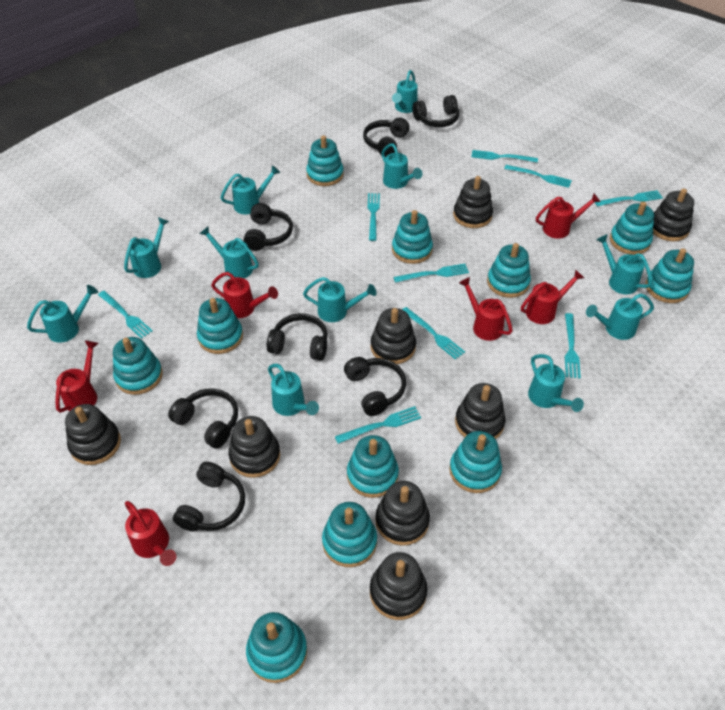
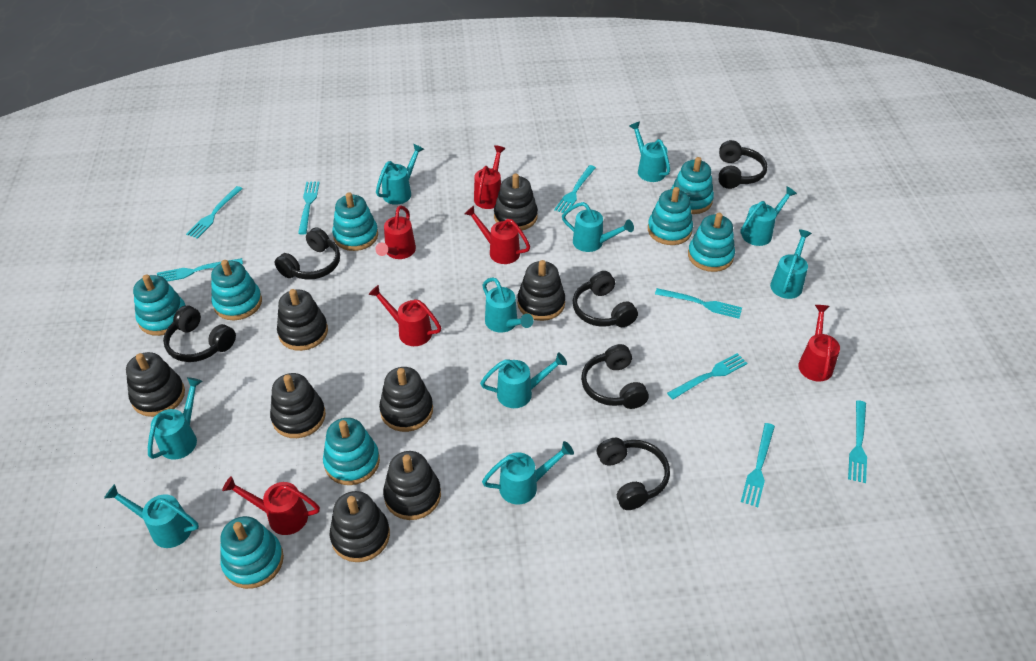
black headphones: 7 -> 6
turquoise fork: 9 -> 8
turquoise stacking toy: 11 -> 8
turquoise watering can: 11 -> 10

